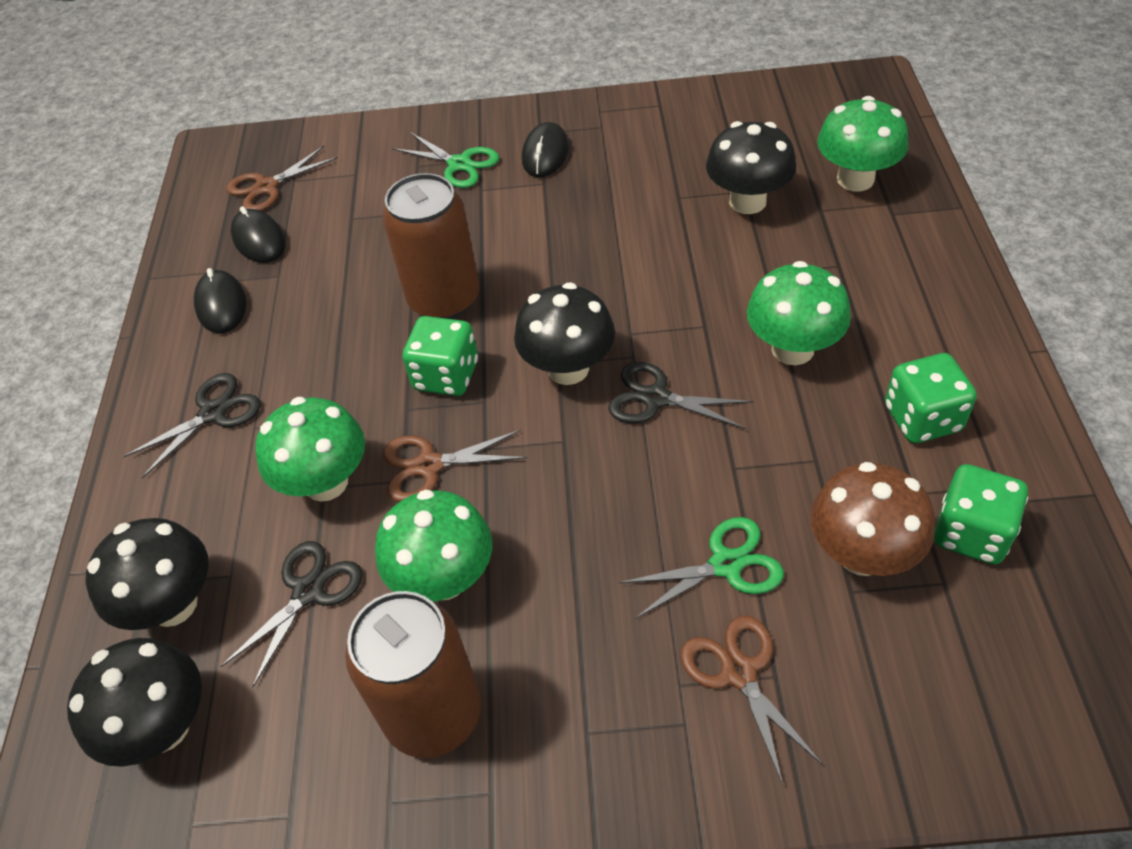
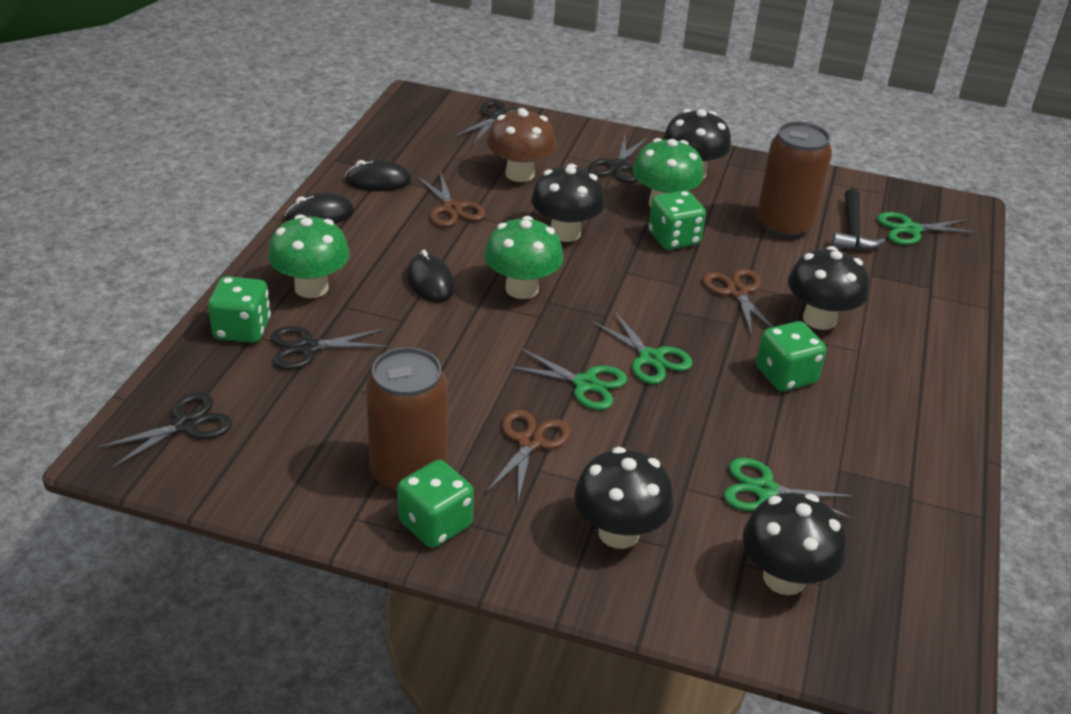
black hammer: 0 -> 1
black mushroom: 4 -> 5
black scissors: 3 -> 4
green dice: 3 -> 4
green mushroom: 4 -> 3
green scissors: 2 -> 4

